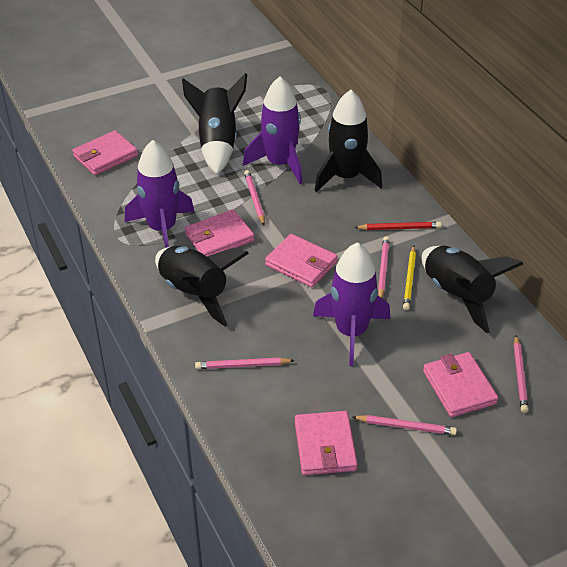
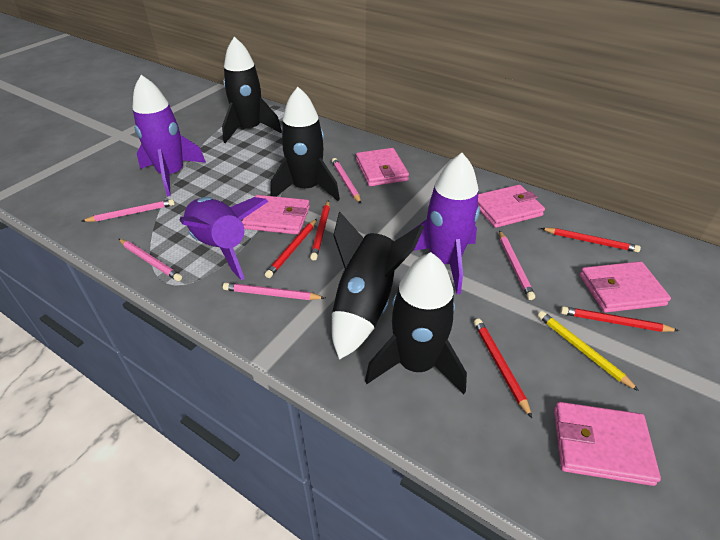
red pencil: 1 -> 5

